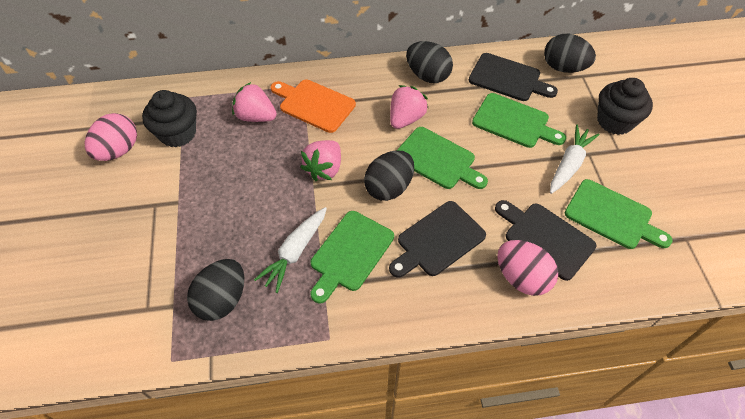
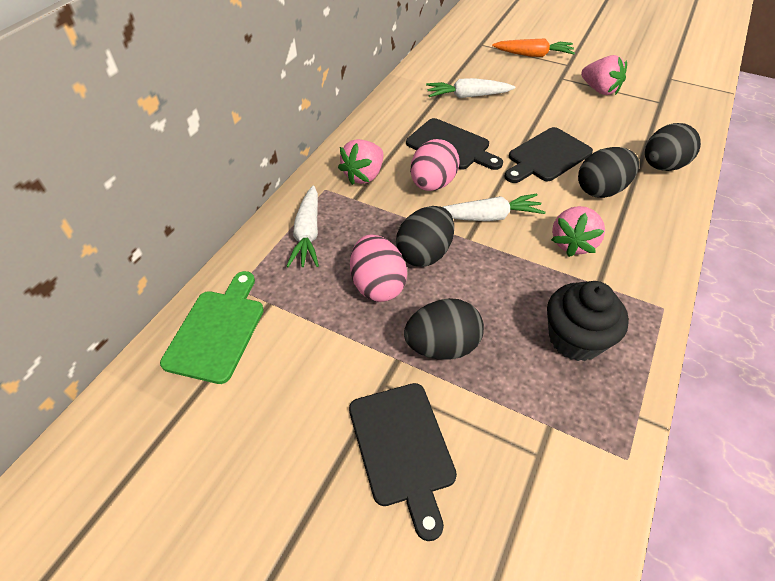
black cupcake: 2 -> 1
green cutting board: 4 -> 1
orange carrot: 0 -> 1
orange cutting board: 1 -> 0
white carrot: 2 -> 3

